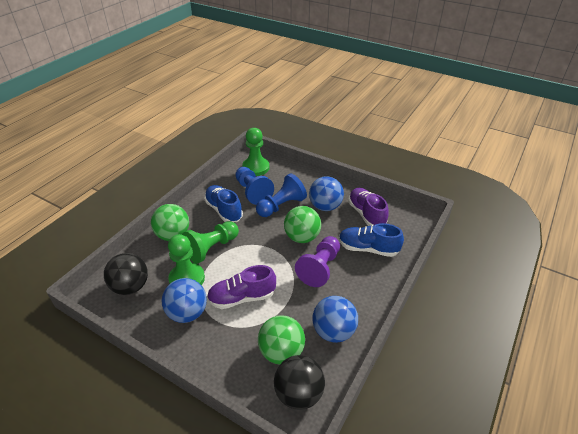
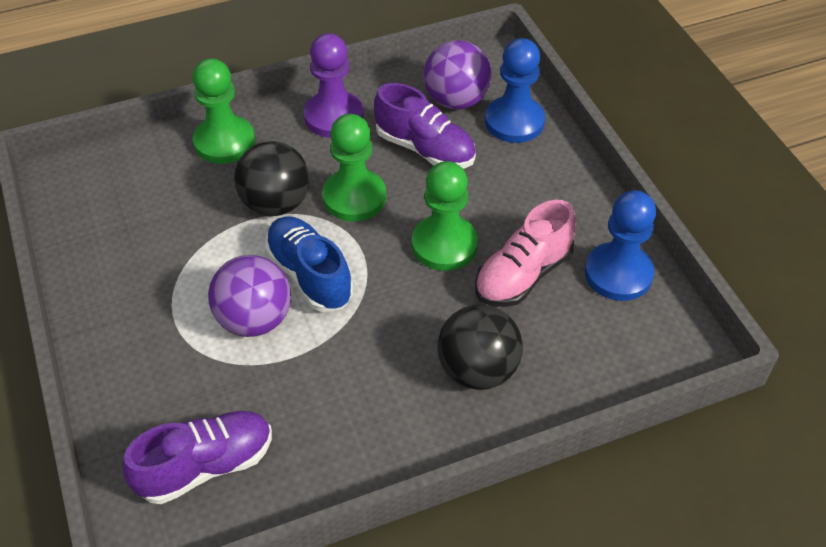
blue ball: 3 -> 0
blue shoe: 2 -> 1
green ball: 3 -> 0
pink shoe: 0 -> 1
purple ball: 0 -> 2

